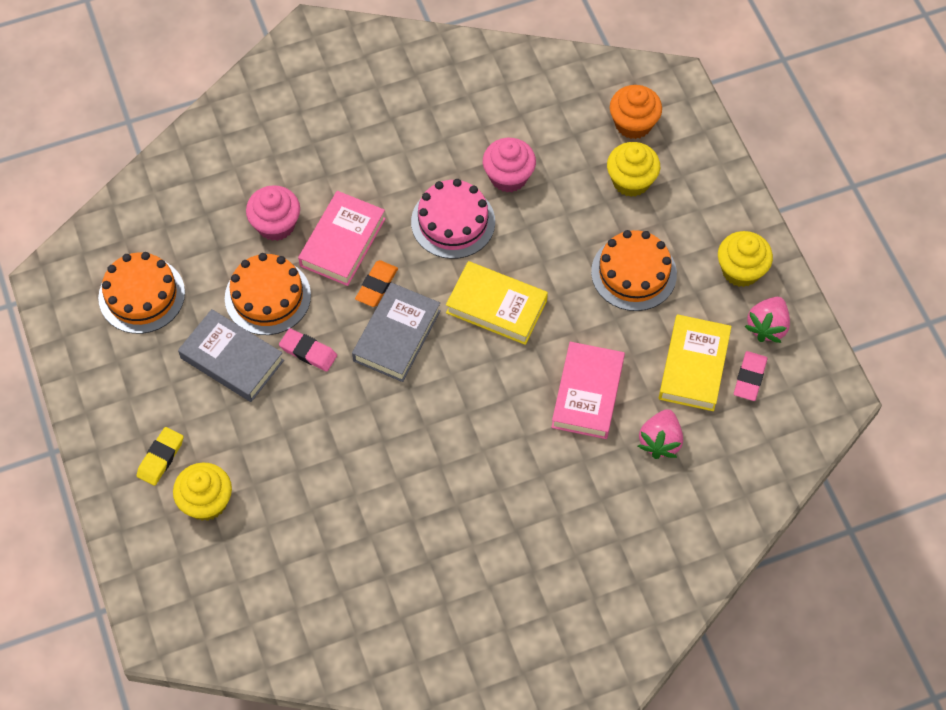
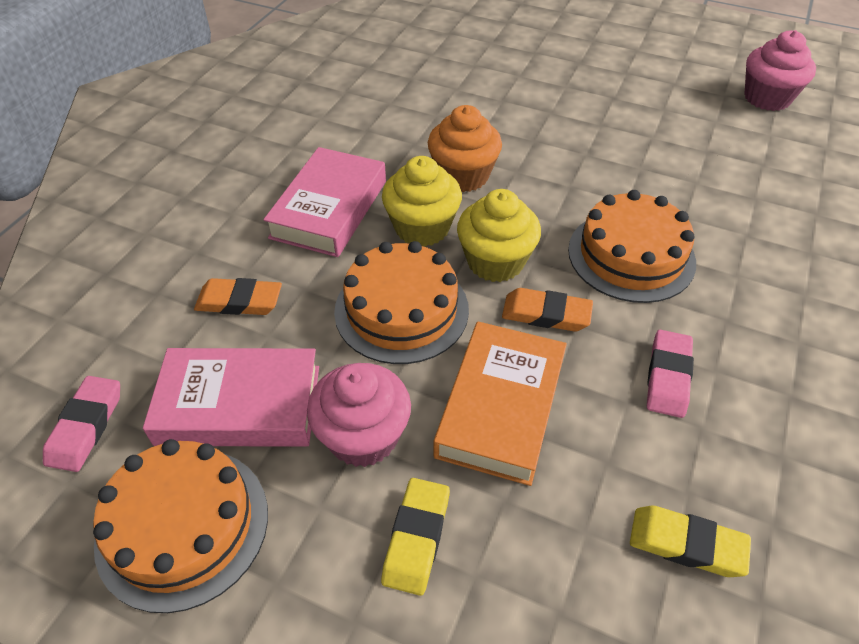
grey book: 2 -> 0
orange book: 0 -> 1
orange eraser: 1 -> 2
pink cake: 1 -> 0
pink strawberry: 2 -> 0
yellow book: 2 -> 0
yellow cupcake: 3 -> 2
yellow eraser: 1 -> 2

